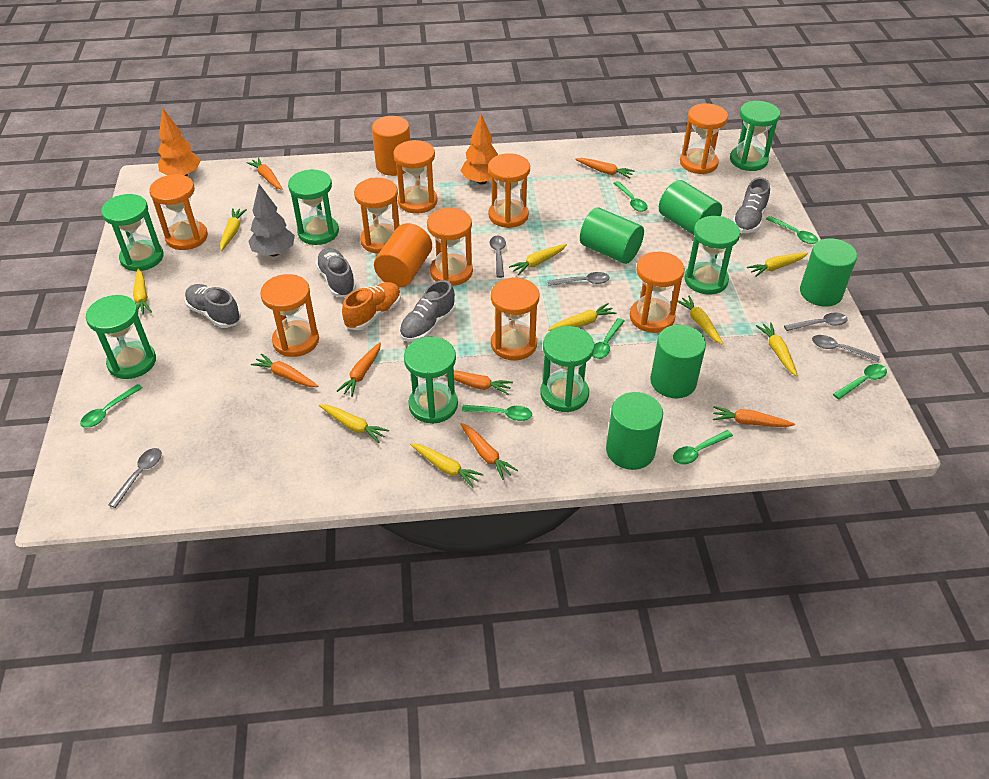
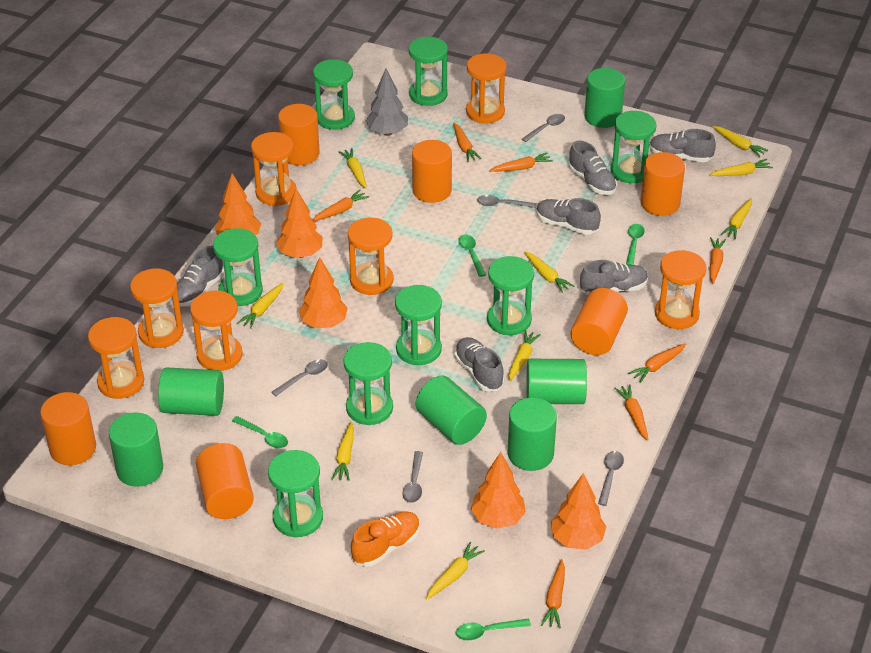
green cylinder: 5 -> 6
green hourglass: 7 -> 8
green spoon: 7 -> 4
grey shoe: 4 -> 6
orange cylinder: 2 -> 6
orange hourglass: 9 -> 7
orange tree: 2 -> 5

